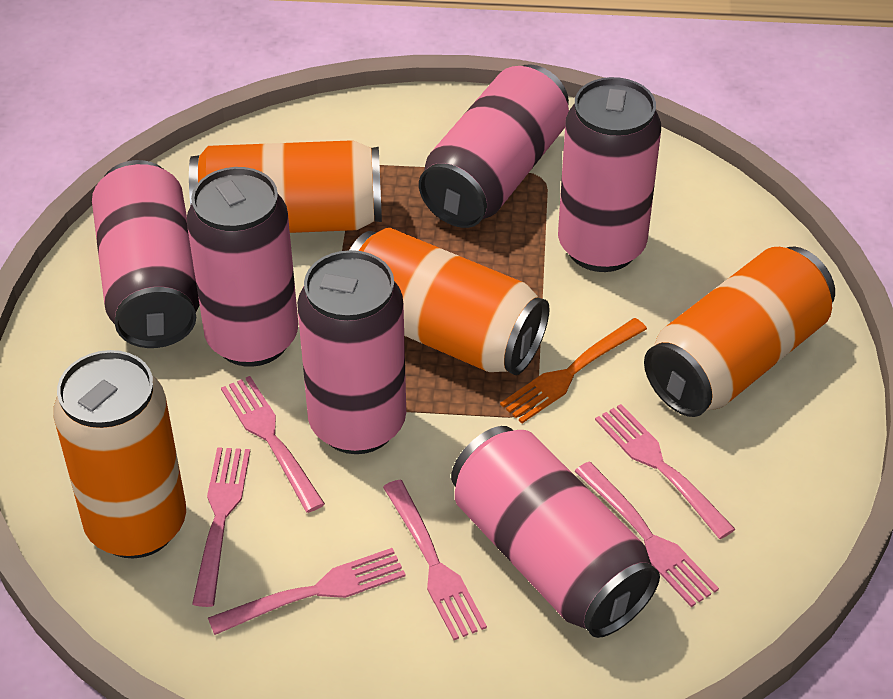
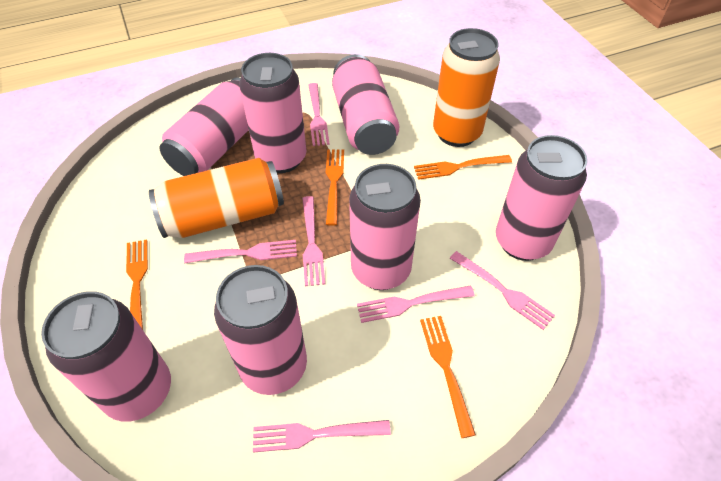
orange can: 4 -> 2
orange fork: 1 -> 4
pink can: 6 -> 7

